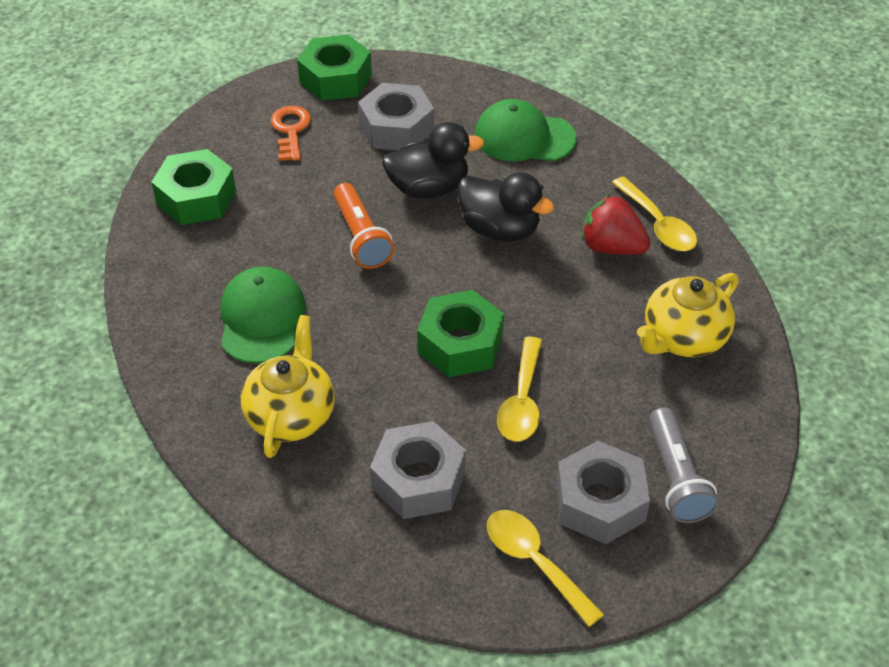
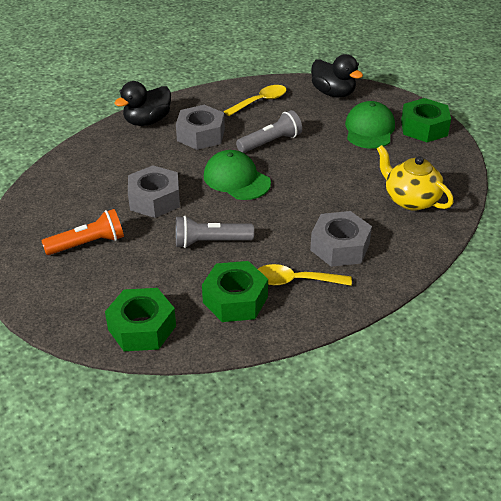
grey flashlight: 1 -> 2
orange key: 1 -> 0
red strawberry: 1 -> 0
yellow spoon: 3 -> 2
yellow teapot: 2 -> 1

